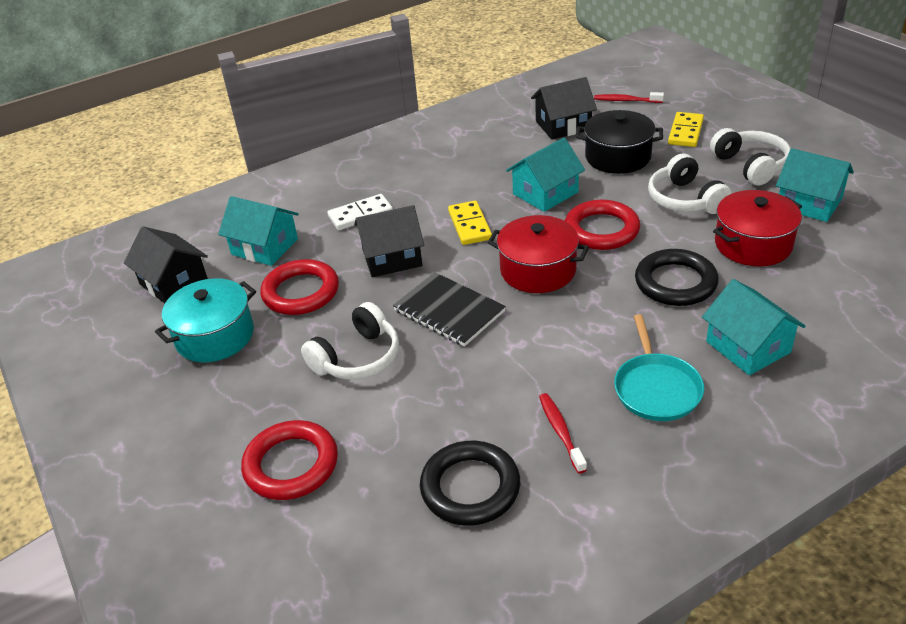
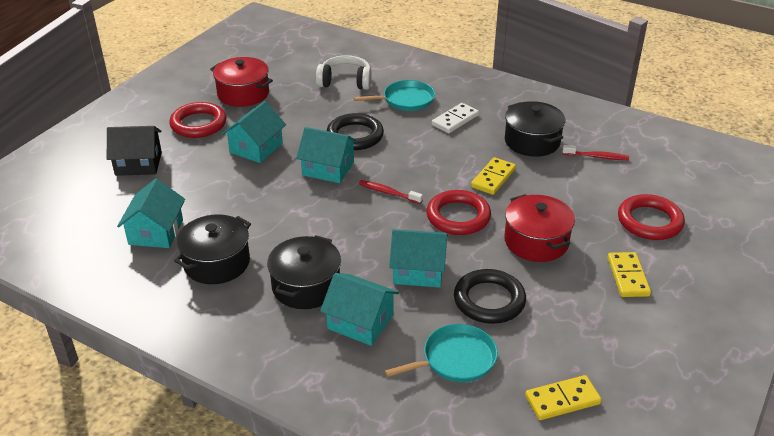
black house: 3 -> 1
black notebook: 1 -> 0
black pot: 1 -> 3
turquoise house: 4 -> 5
turquoise pan: 1 -> 2
turquoise pot: 1 -> 0
white headphones: 3 -> 1
yellow domino: 2 -> 3

